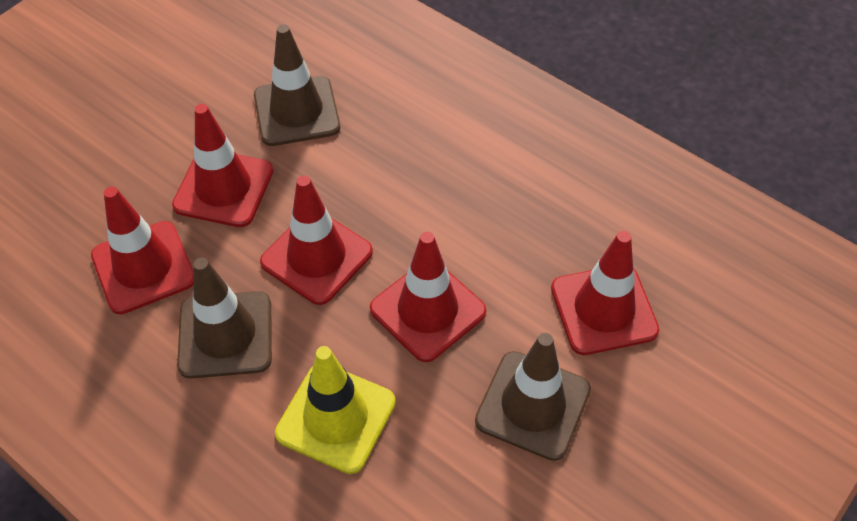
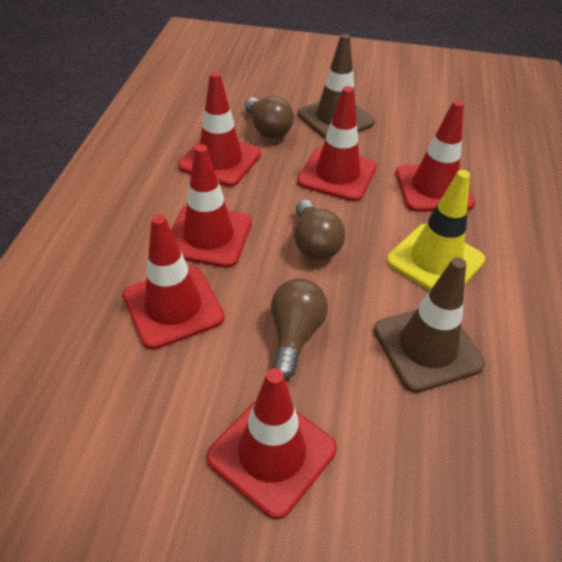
brown light bulb: 0 -> 3
brown traffic cone: 3 -> 2
red traffic cone: 5 -> 6

